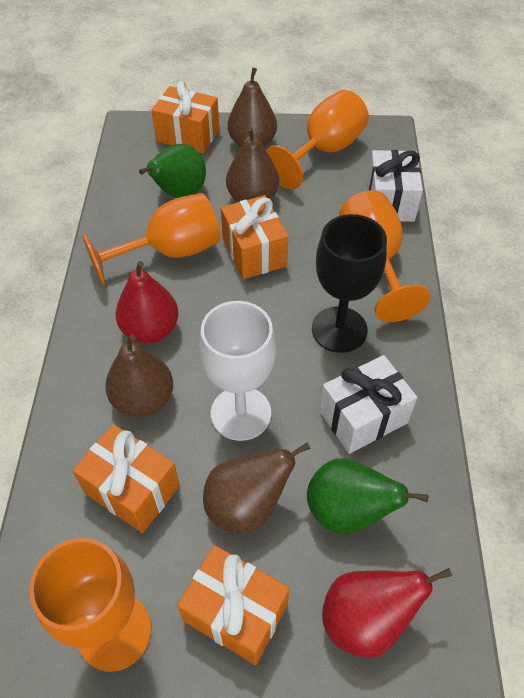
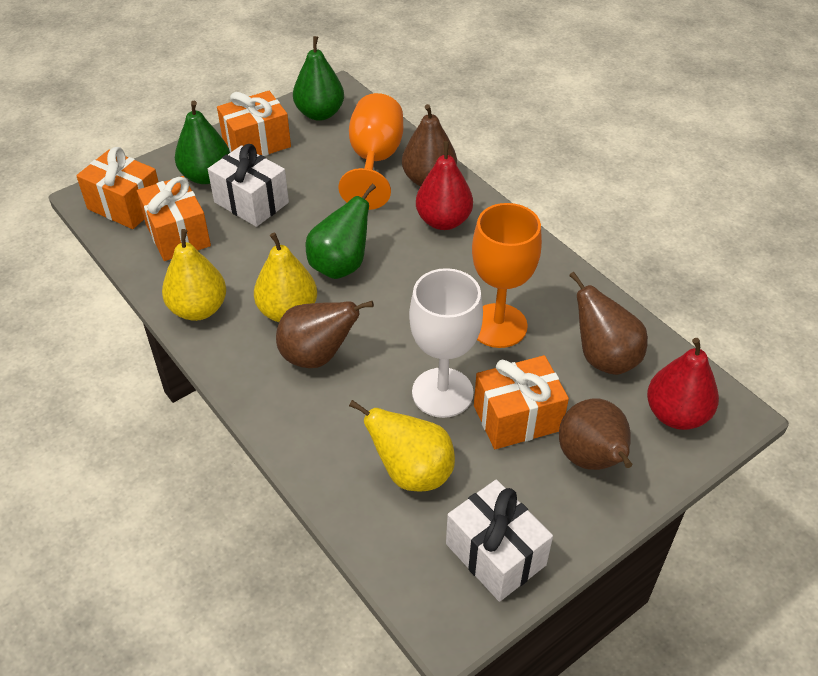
black goblet: 1 -> 0
green pear: 2 -> 3
orange goblet: 4 -> 2
yellow pear: 0 -> 3

